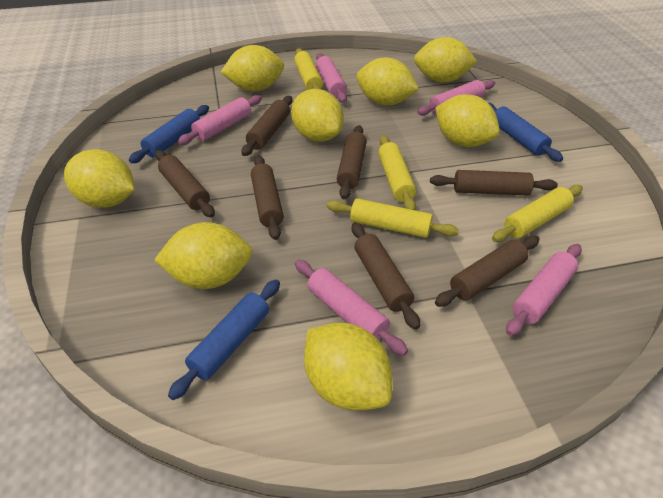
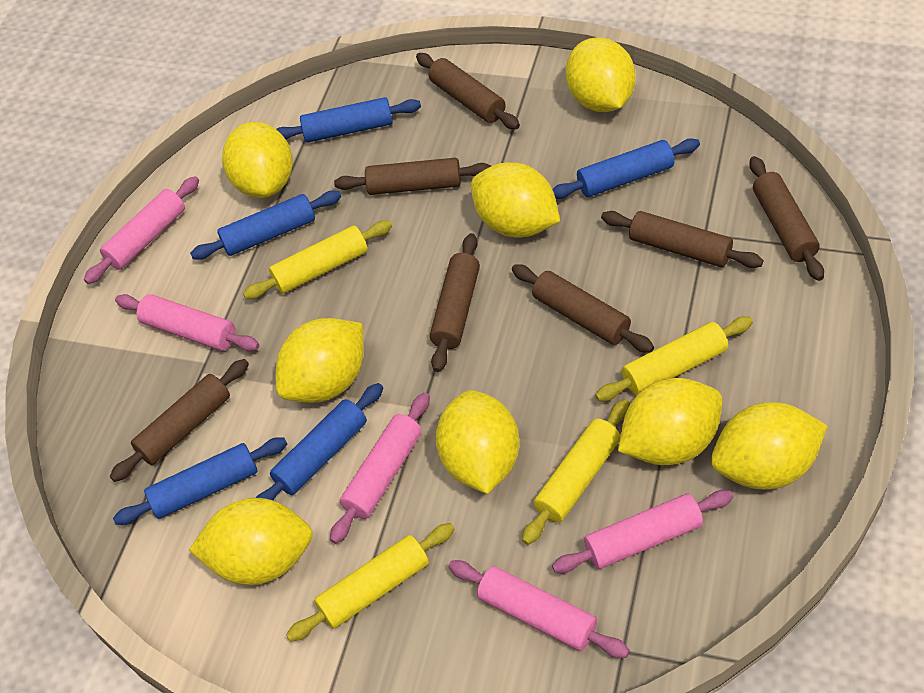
blue rolling pin: 3 -> 5

